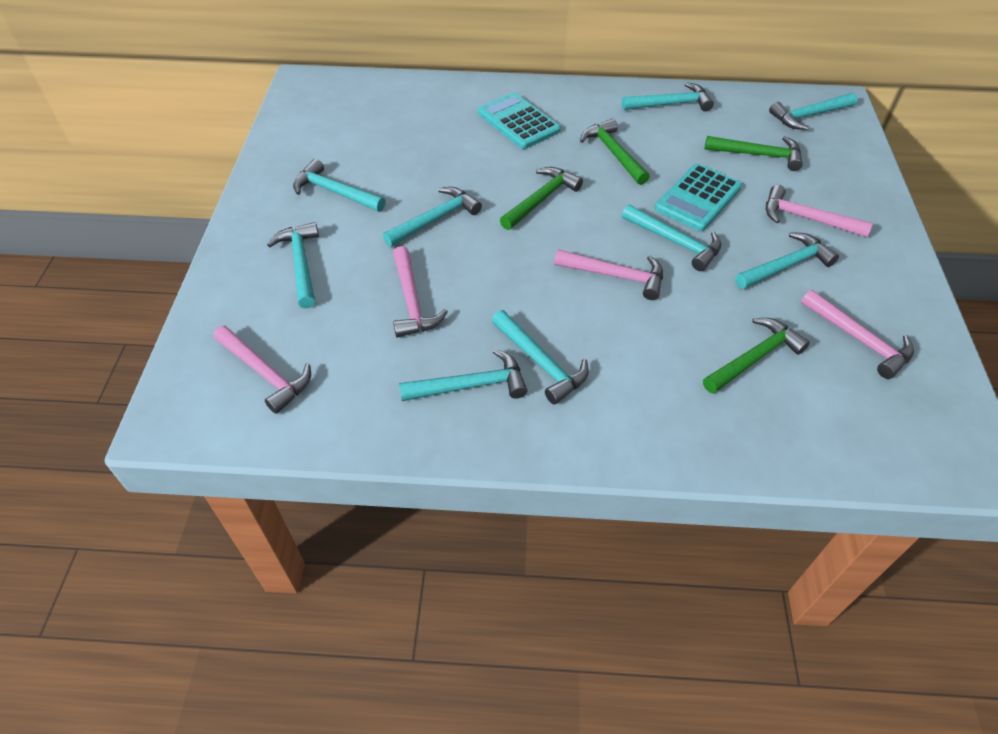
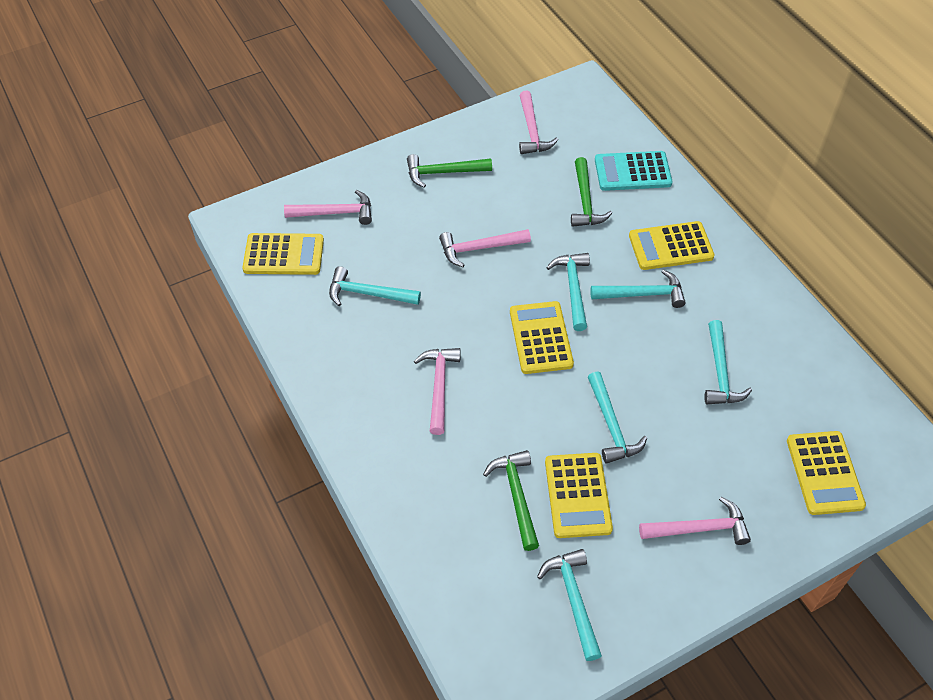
green hammer: 4 -> 3
turquoise calculator: 2 -> 1
turquoise hammer: 9 -> 6
yellow calculator: 0 -> 5

